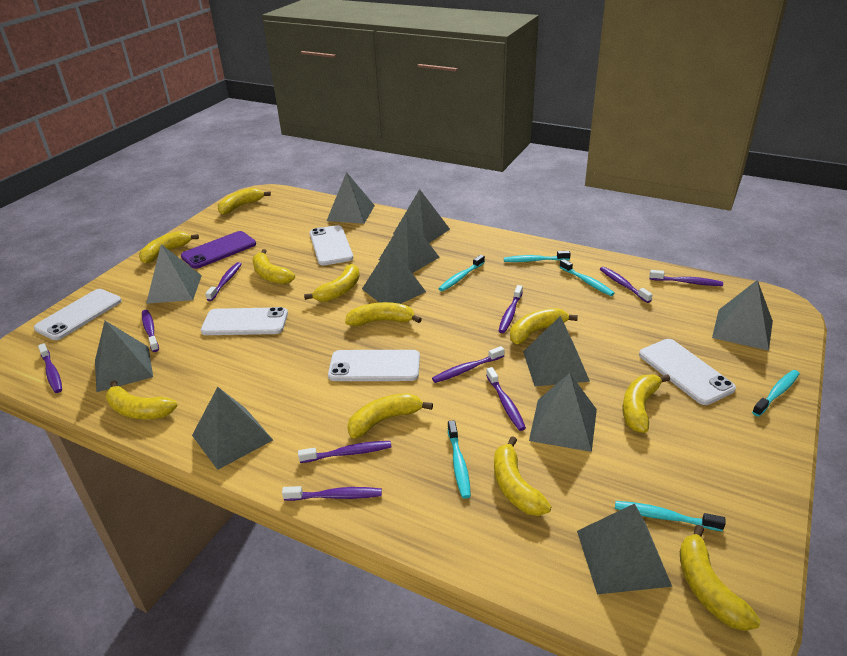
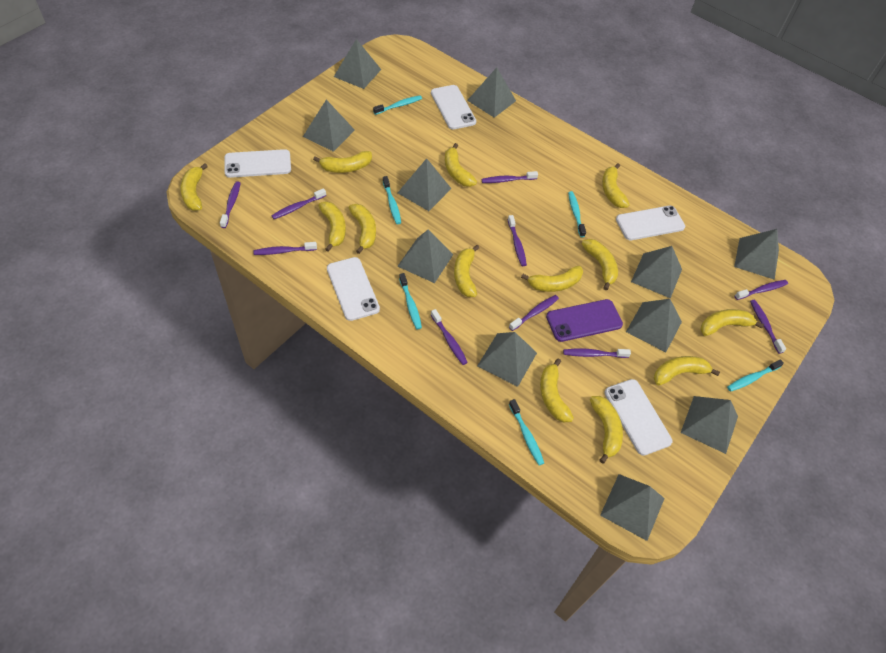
yellow banana: 11 -> 13

